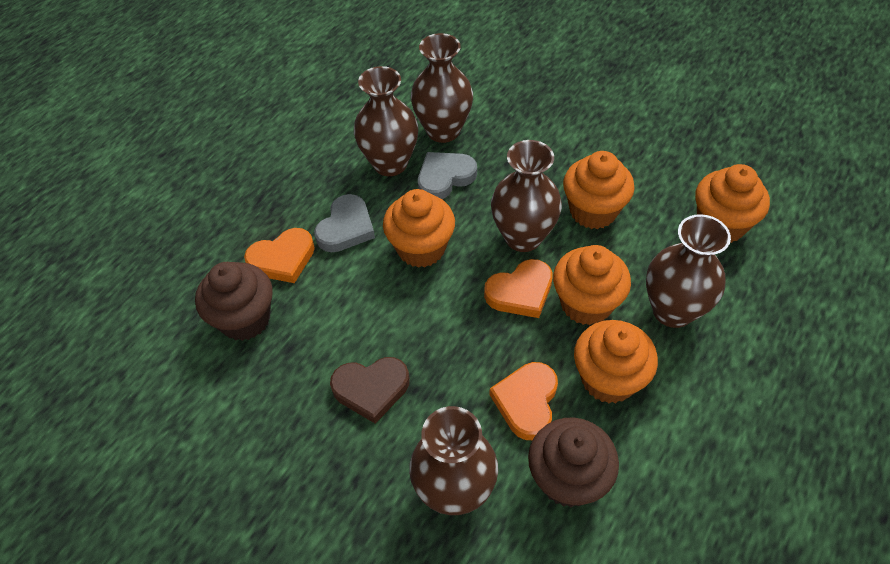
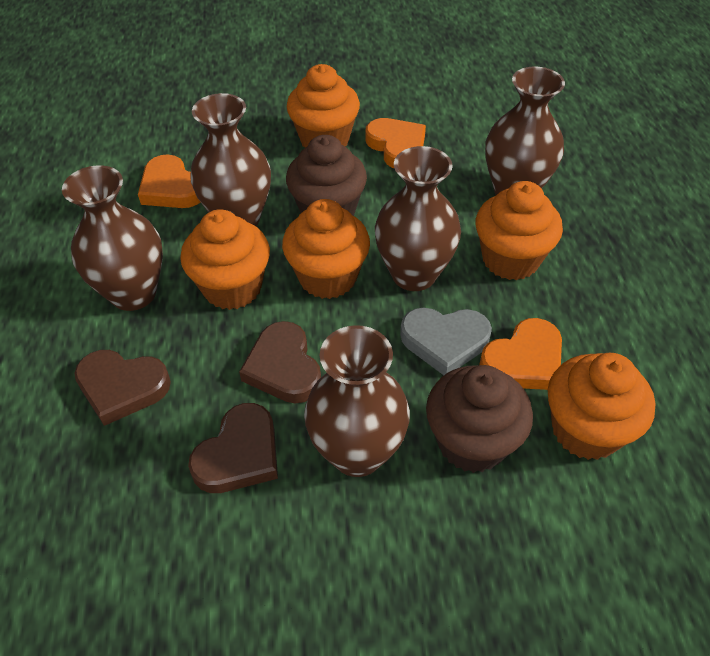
brown heart: 1 -> 3
grey heart: 2 -> 1

